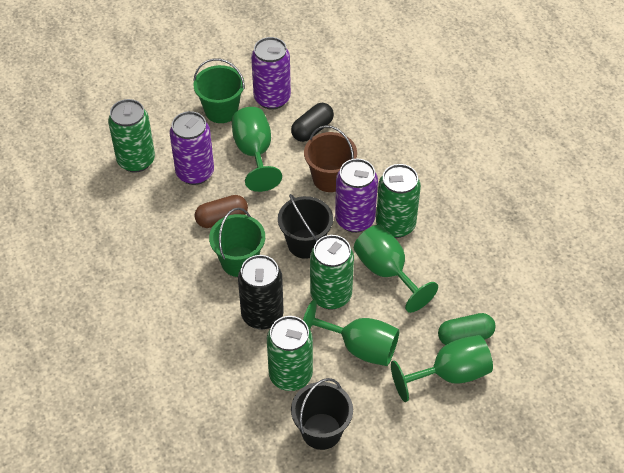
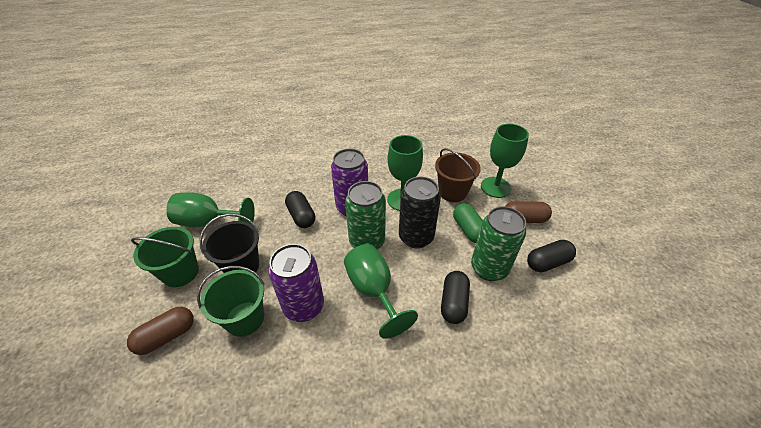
black bucket: 2 -> 1
black capsule: 1 -> 3
brown capsule: 1 -> 2
green can: 4 -> 2
purple can: 3 -> 2

